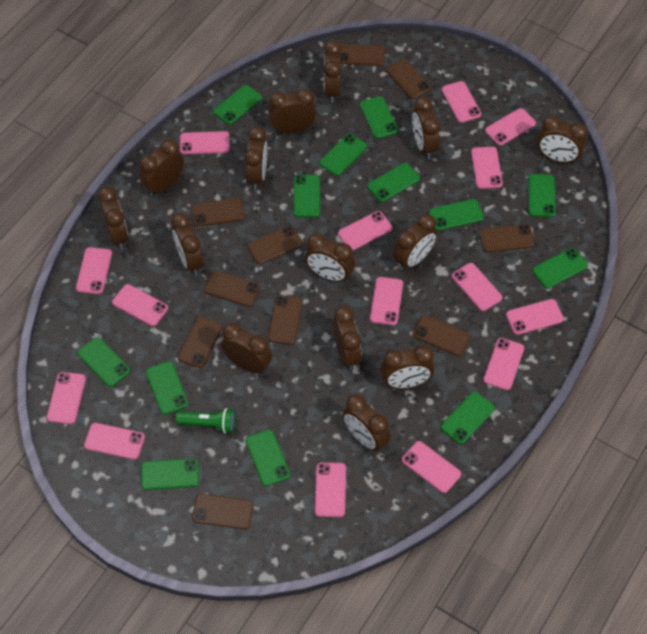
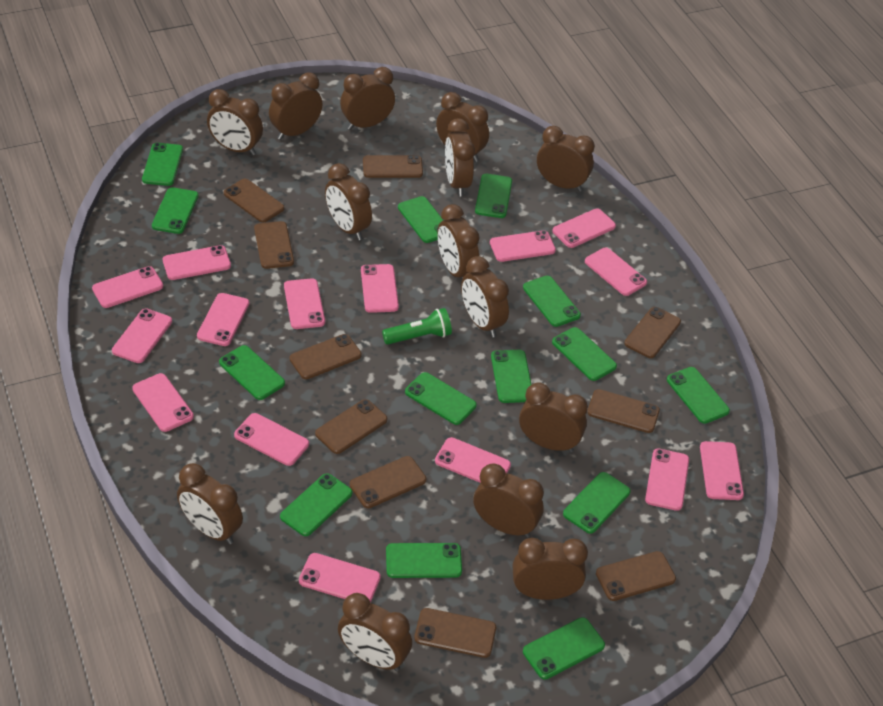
green phone: 13 -> 14

